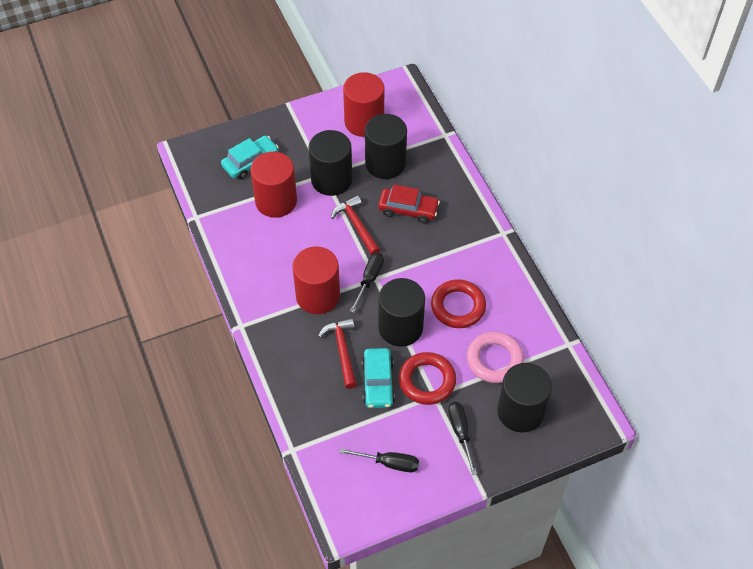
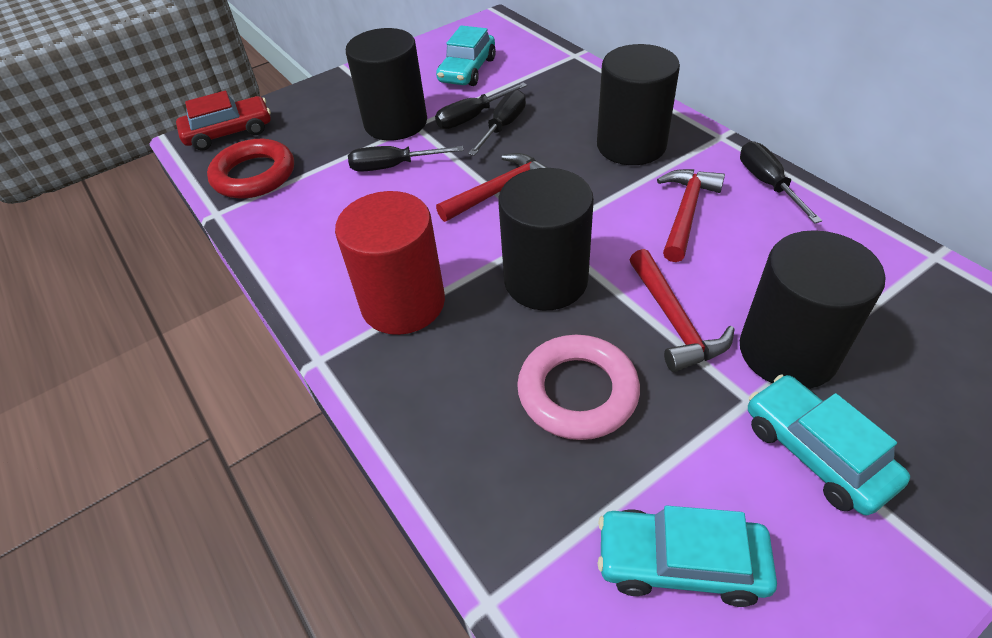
black screwdriver: 3 -> 4
red cylinder: 3 -> 1
red hammer: 2 -> 3
red ring: 2 -> 1
turquoise car: 2 -> 3

